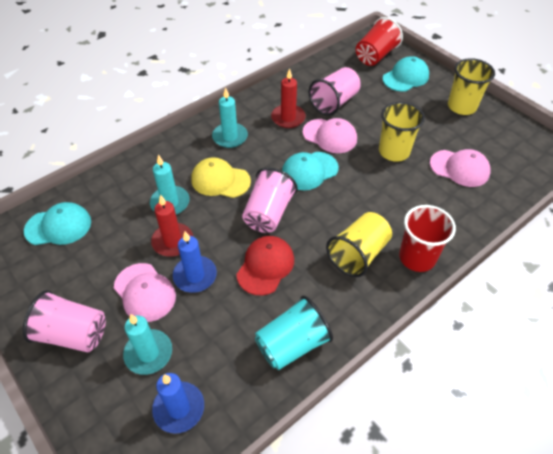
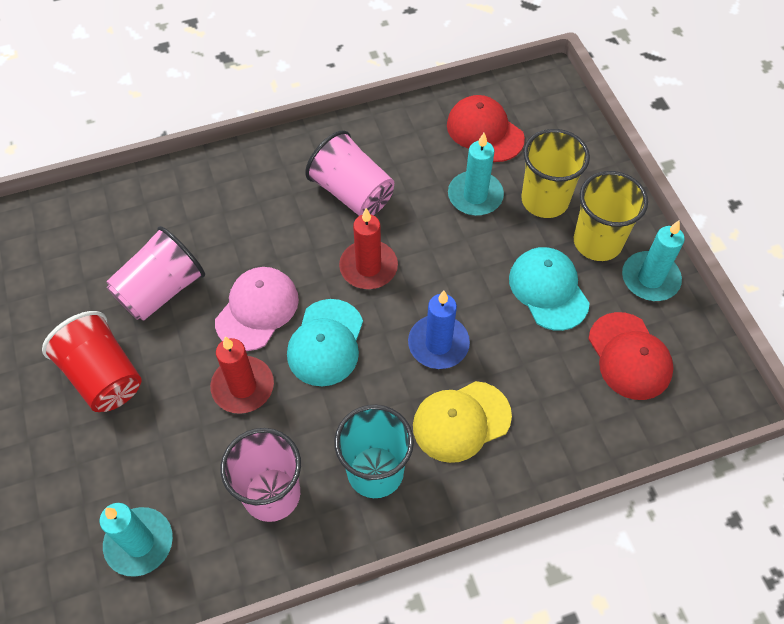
blue candle: 2 -> 1
pink cap: 3 -> 1
red cap: 1 -> 2
red cup: 2 -> 1
turquoise cap: 3 -> 2
yellow cup: 3 -> 2

